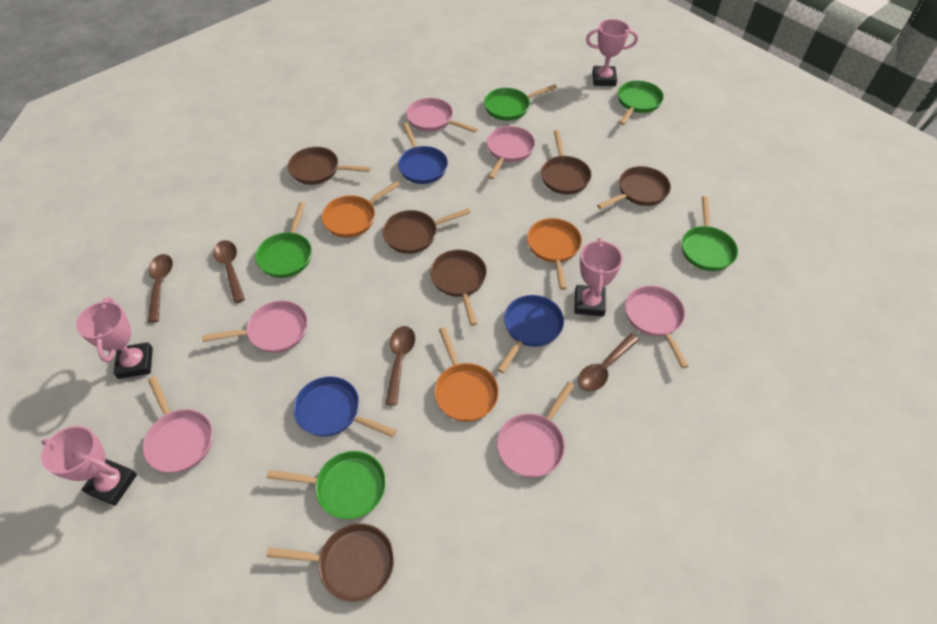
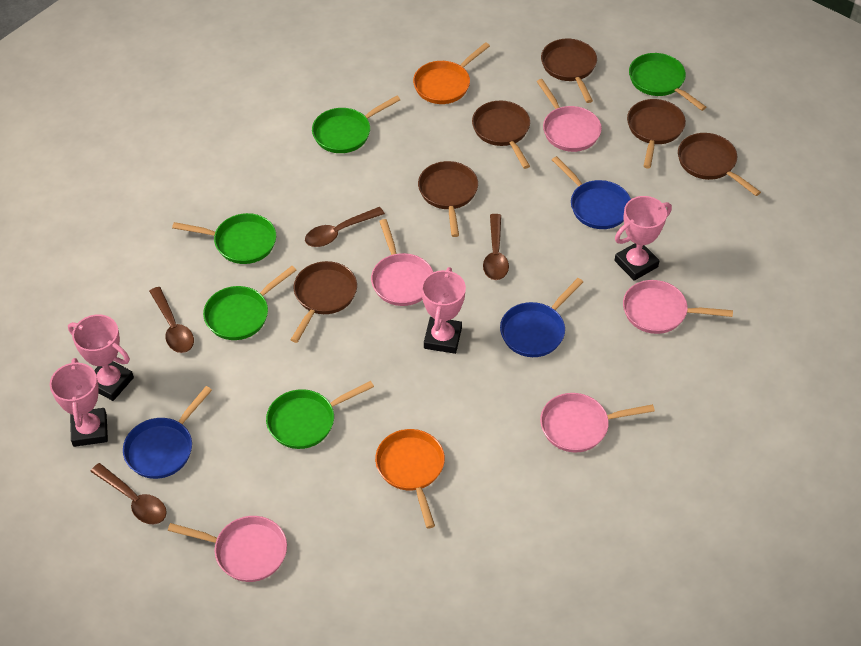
orange pan: 3 -> 2
pink pan: 6 -> 5

